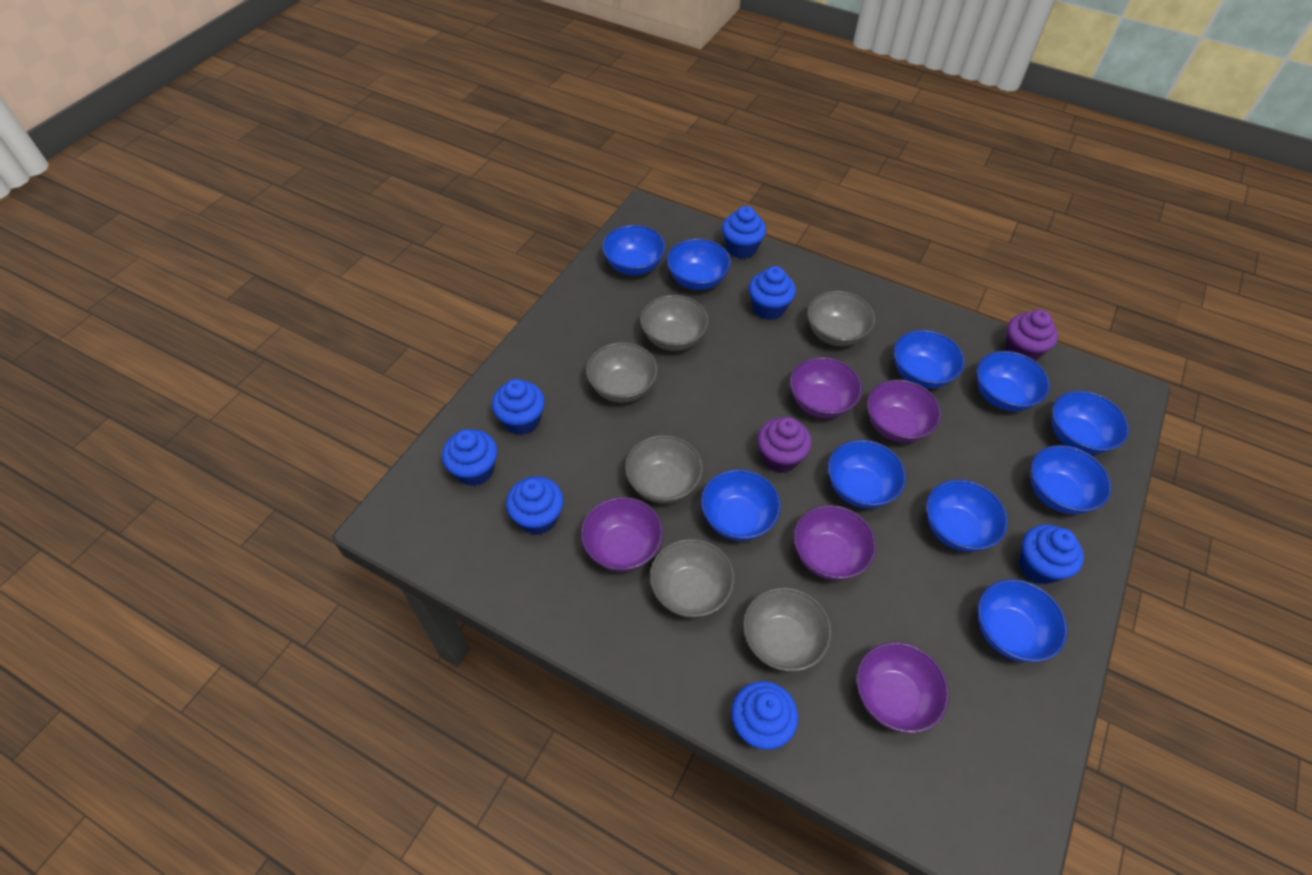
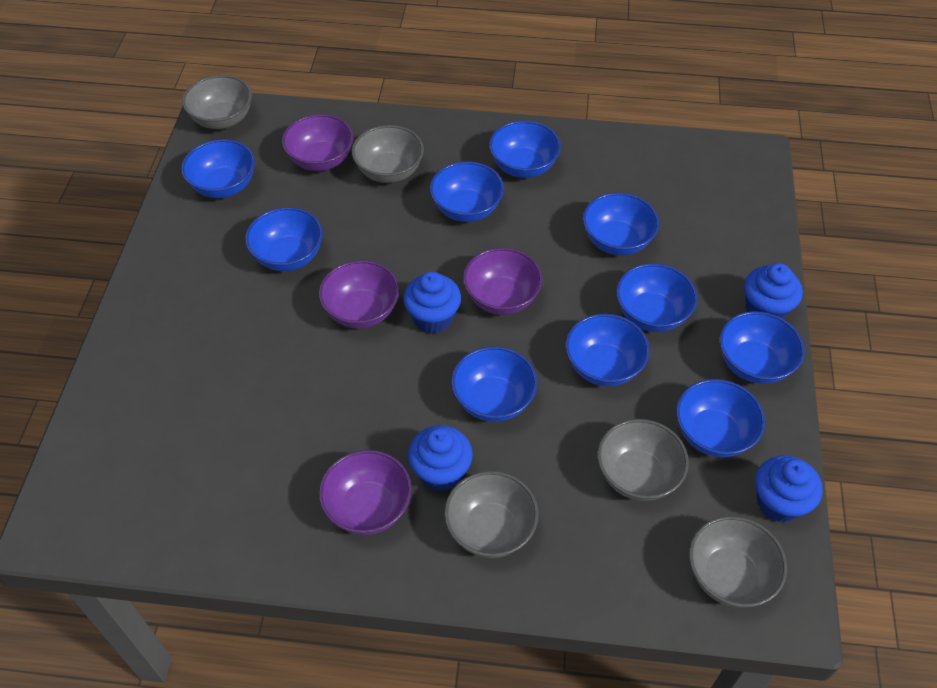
blue cupcake: 7 -> 4
grey bowl: 6 -> 5
purple bowl: 5 -> 4
purple cupcake: 2 -> 0

